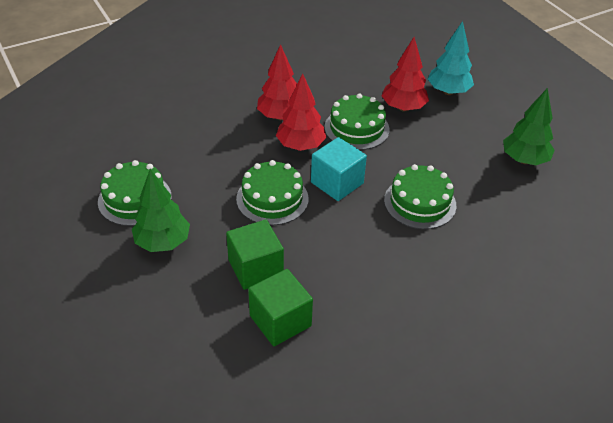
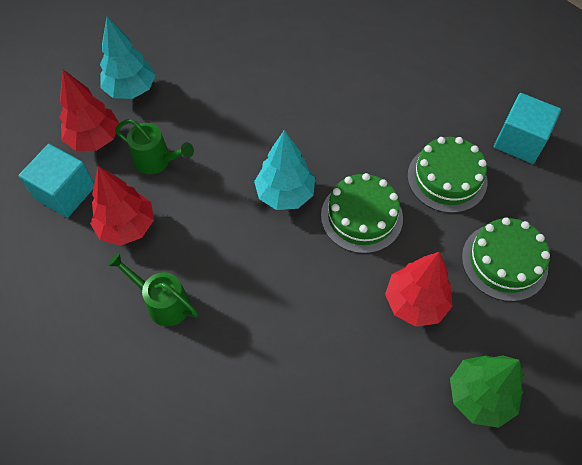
green cake: 4 -> 3
green cube: 2 -> 0
green tree: 2 -> 1
green watering can: 0 -> 2
turquoise cube: 1 -> 2
turquoise tree: 1 -> 2

